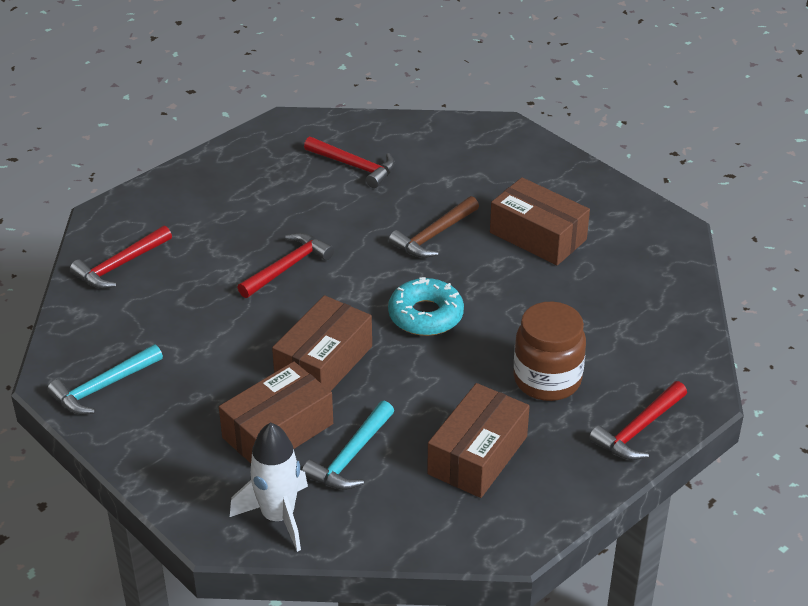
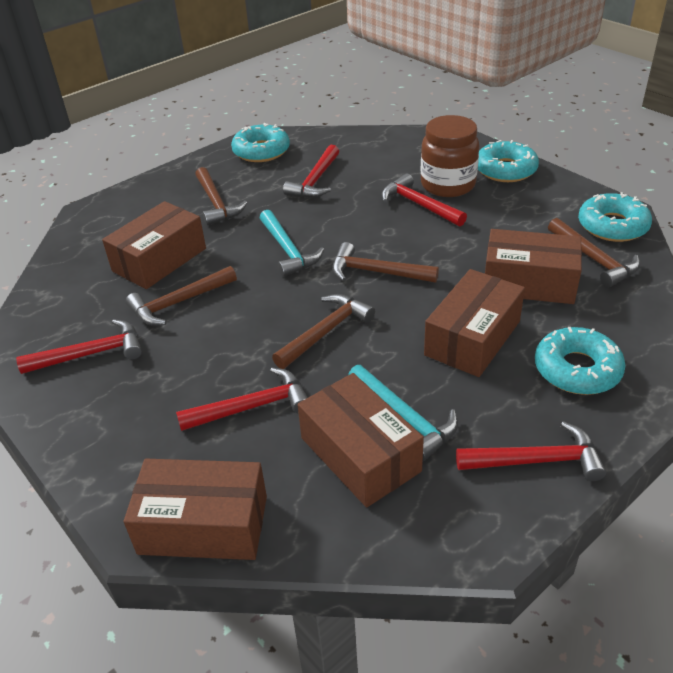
brown box: 4 -> 5
brown hammer: 1 -> 5
red hammer: 4 -> 5
turquoise donut: 1 -> 4
white rocket: 1 -> 0

